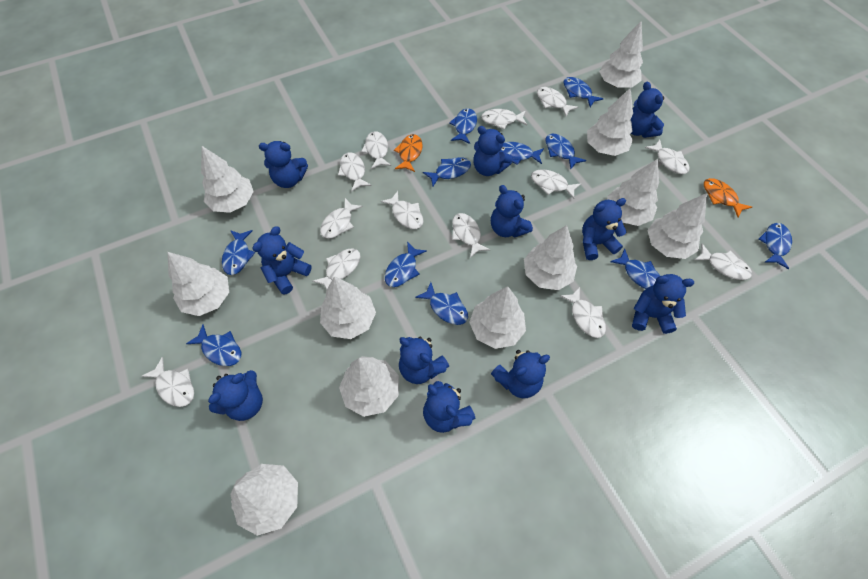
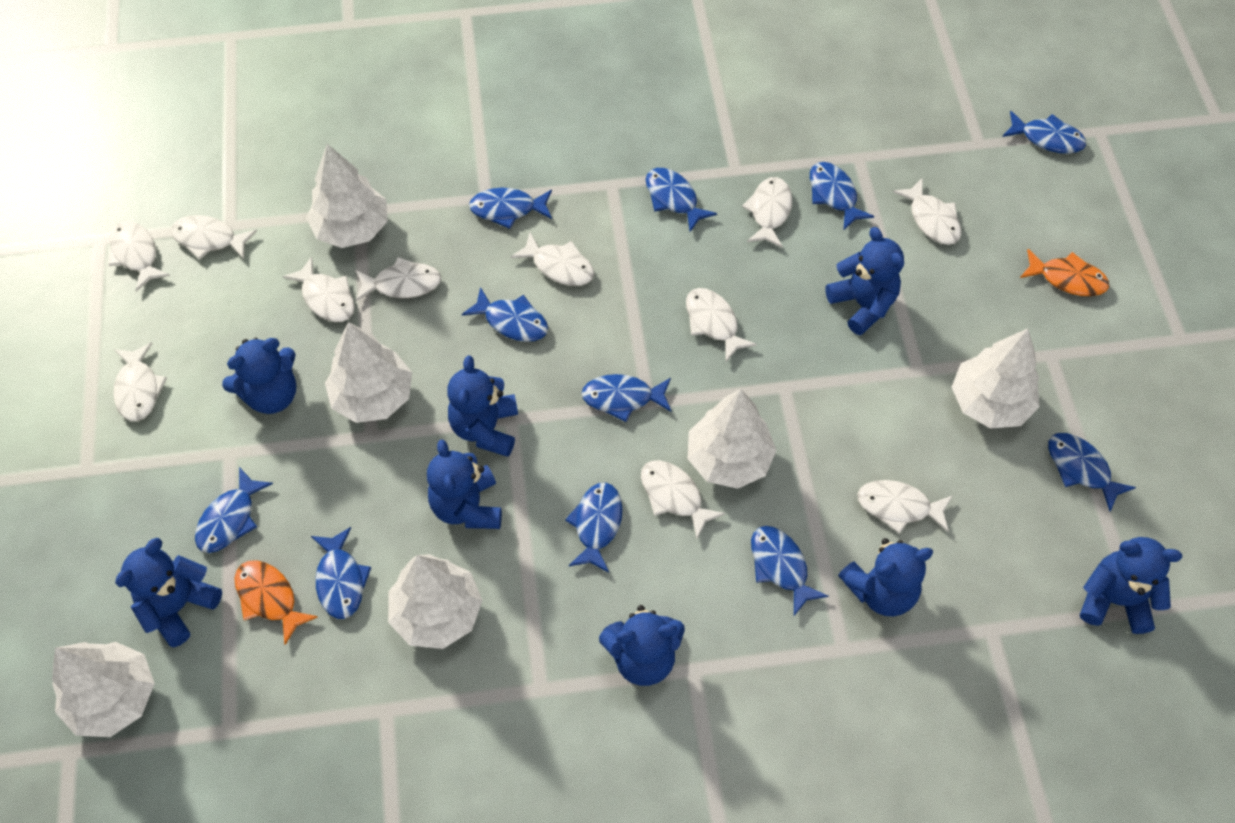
blue teddy bear: 11 -> 8
white fish: 13 -> 11
white tree: 11 -> 6

